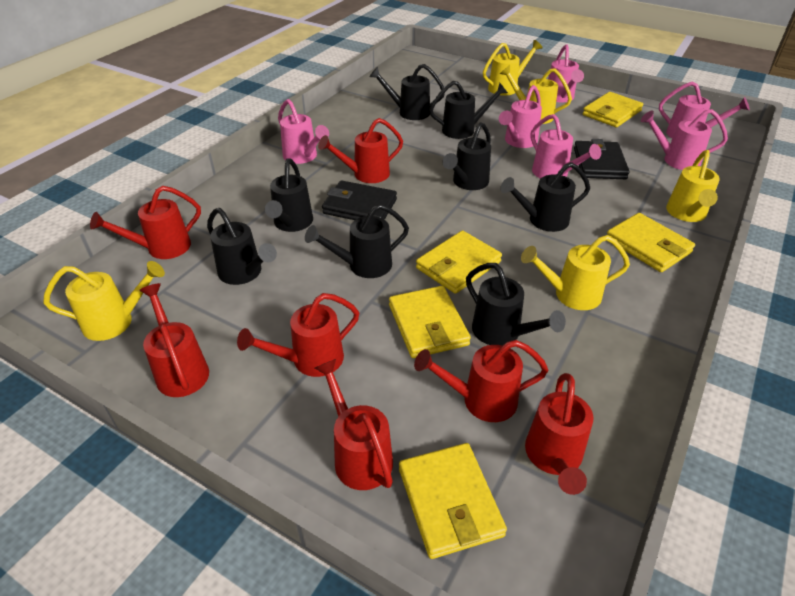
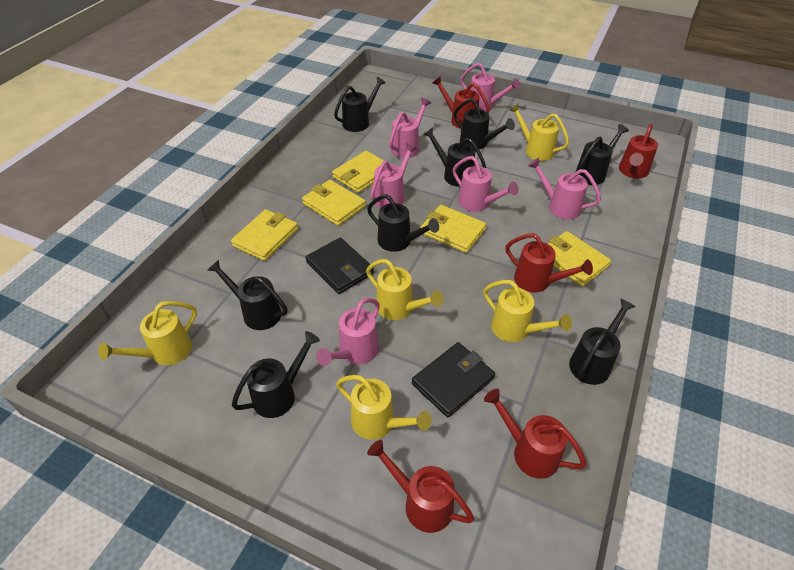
red watering can: 7 -> 5

